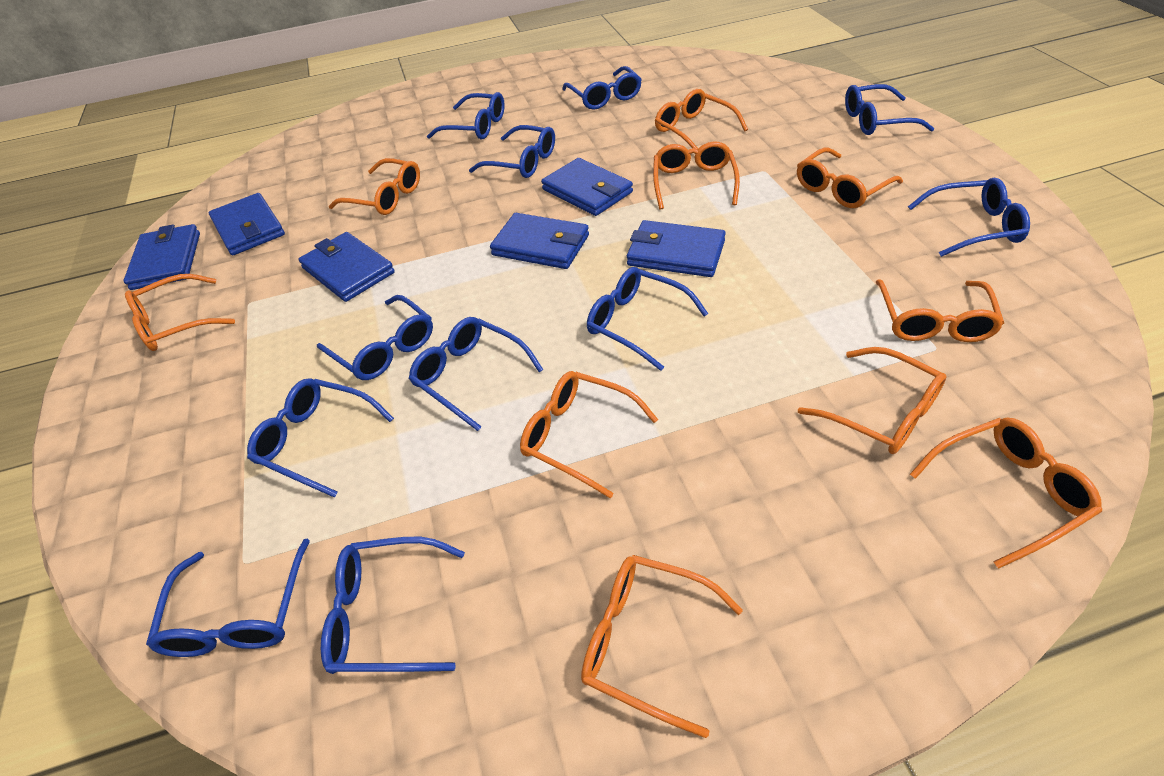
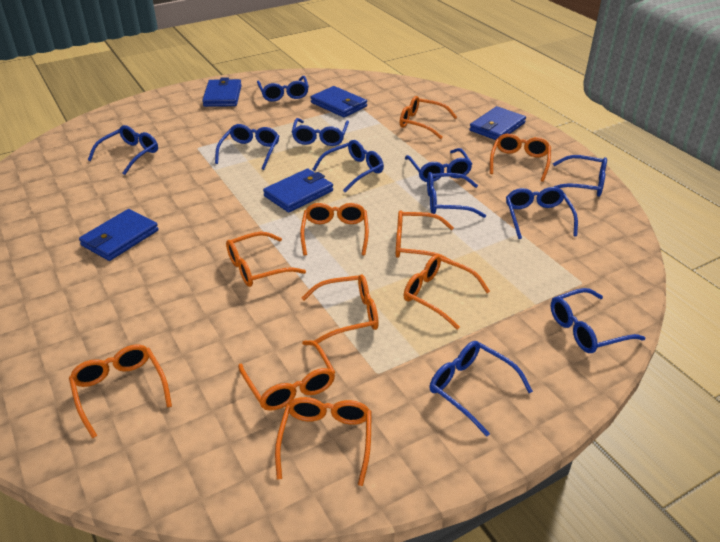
blue wallet: 6 -> 5

